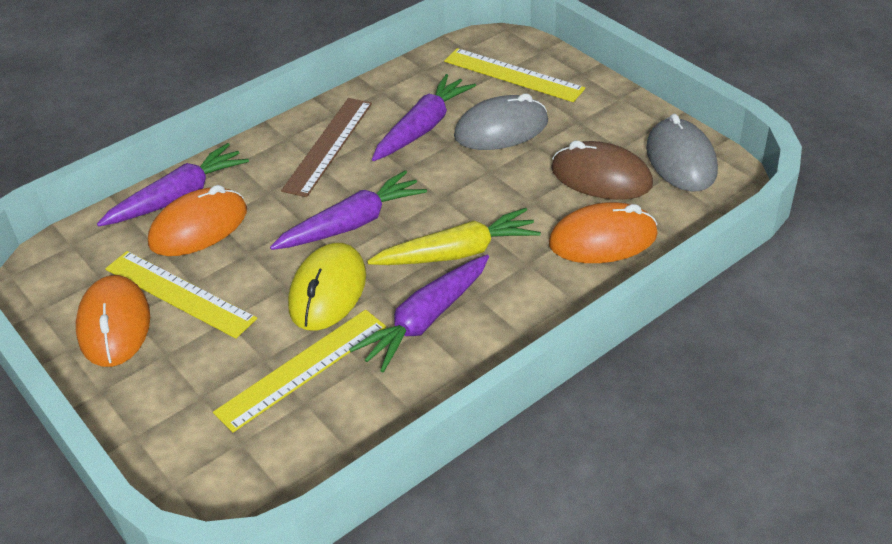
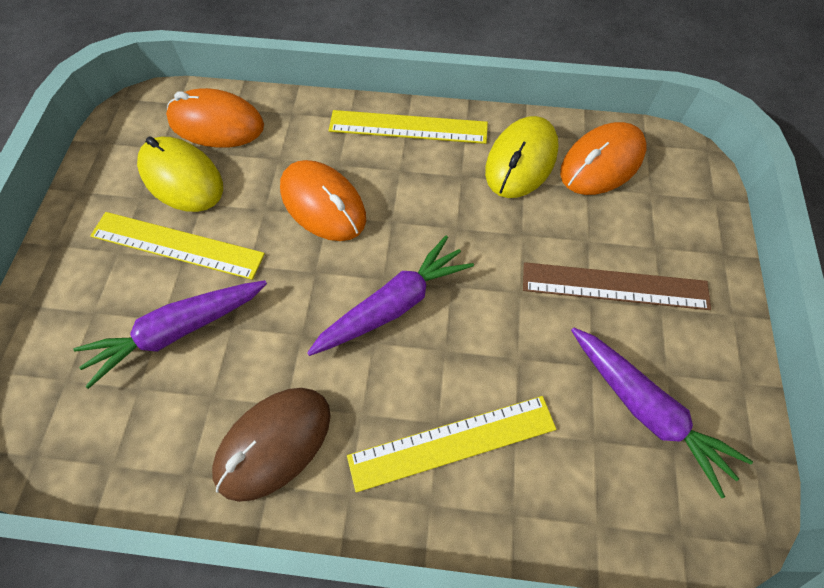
grey mouse: 2 -> 0
purple carrot: 4 -> 3
yellow carrot: 1 -> 0
yellow mouse: 1 -> 2

